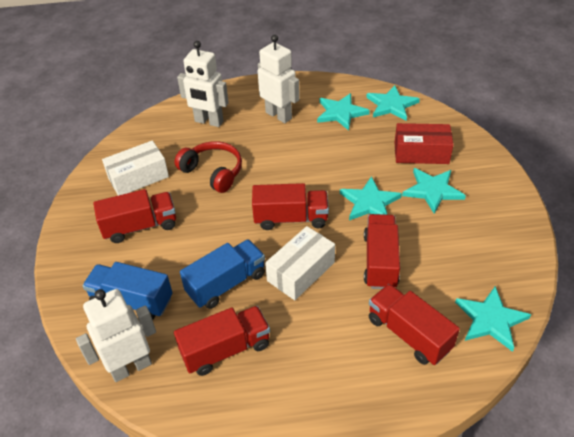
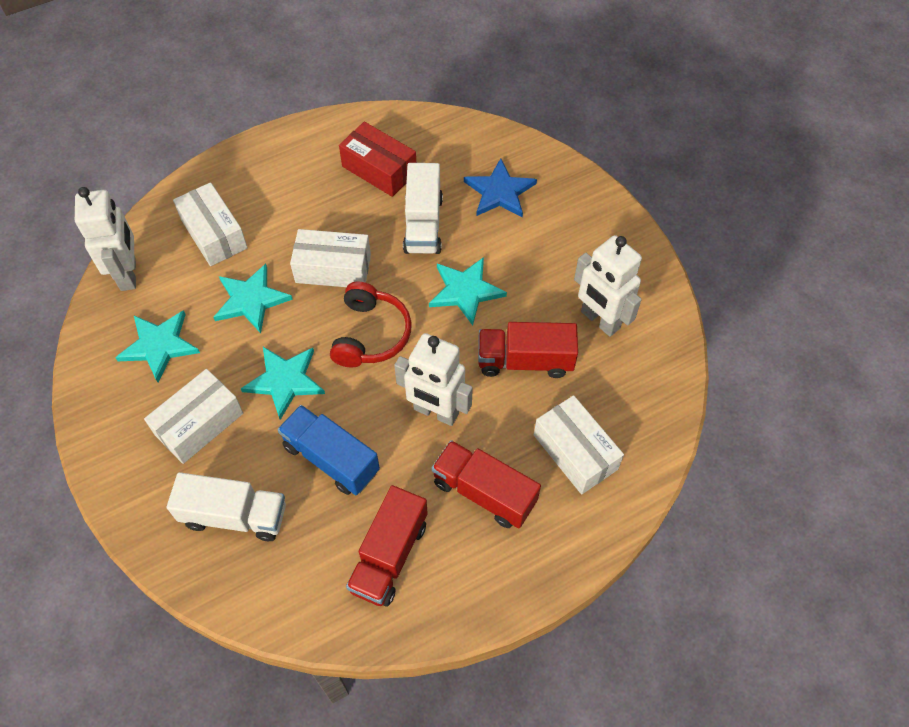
blue star: 0 -> 1
blue truck: 2 -> 1
red truck: 5 -> 3
turquoise star: 5 -> 4
white box: 2 -> 4
white truck: 0 -> 2

